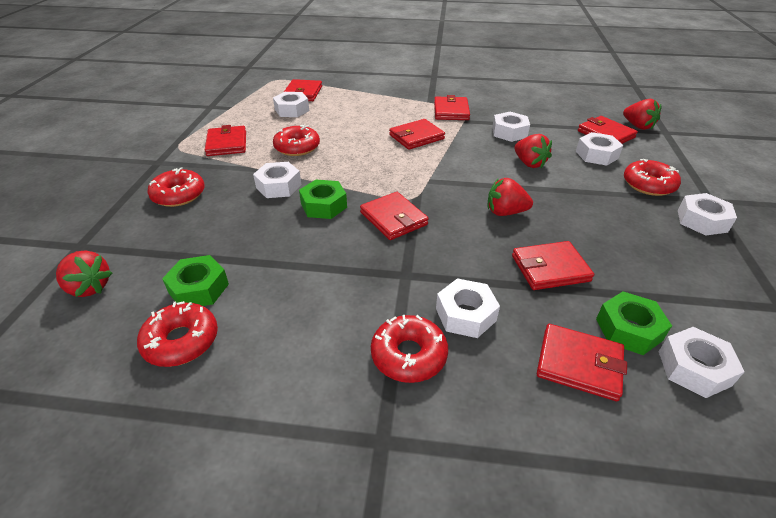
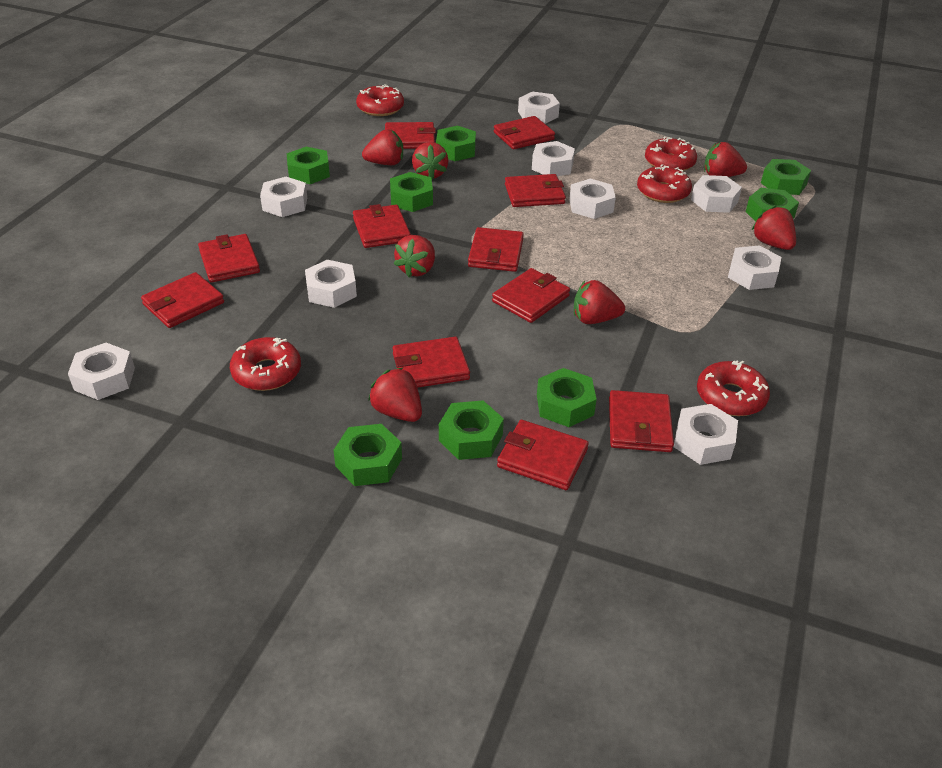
green nut: 3 -> 8
red strawberry: 4 -> 7
red wallet: 8 -> 11
white nut: 7 -> 9

